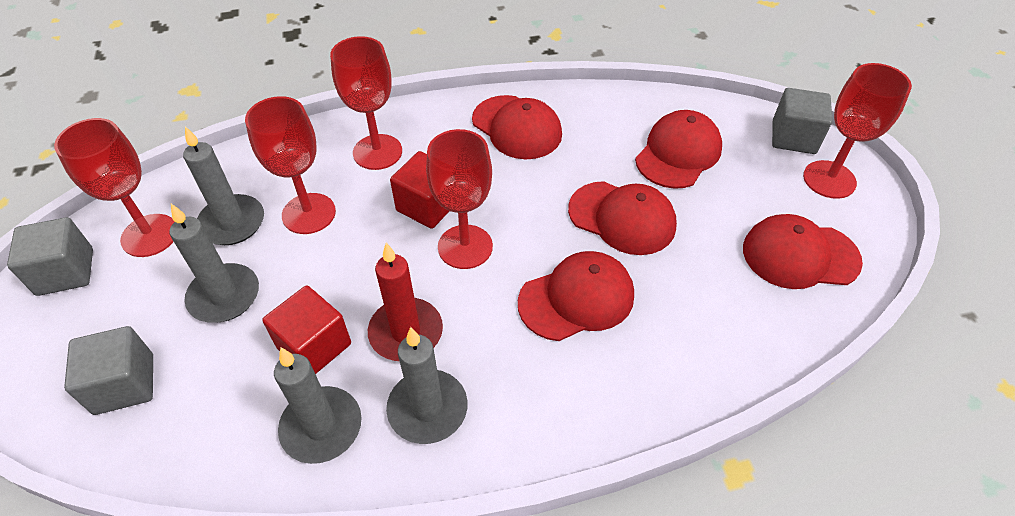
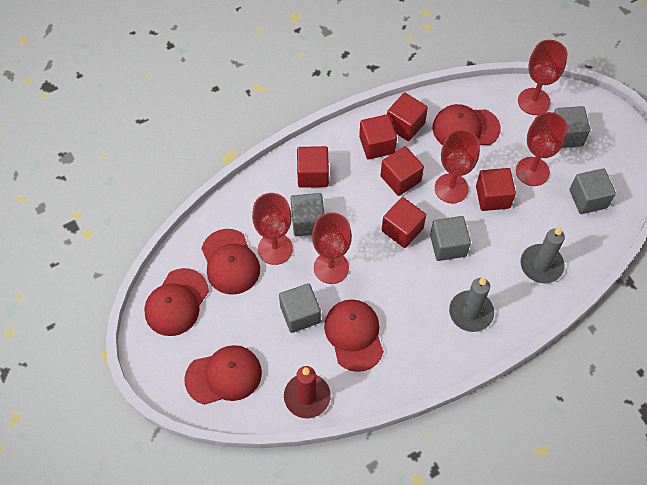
grey candle: 4 -> 2
grey cube: 3 -> 5
red cube: 2 -> 6

